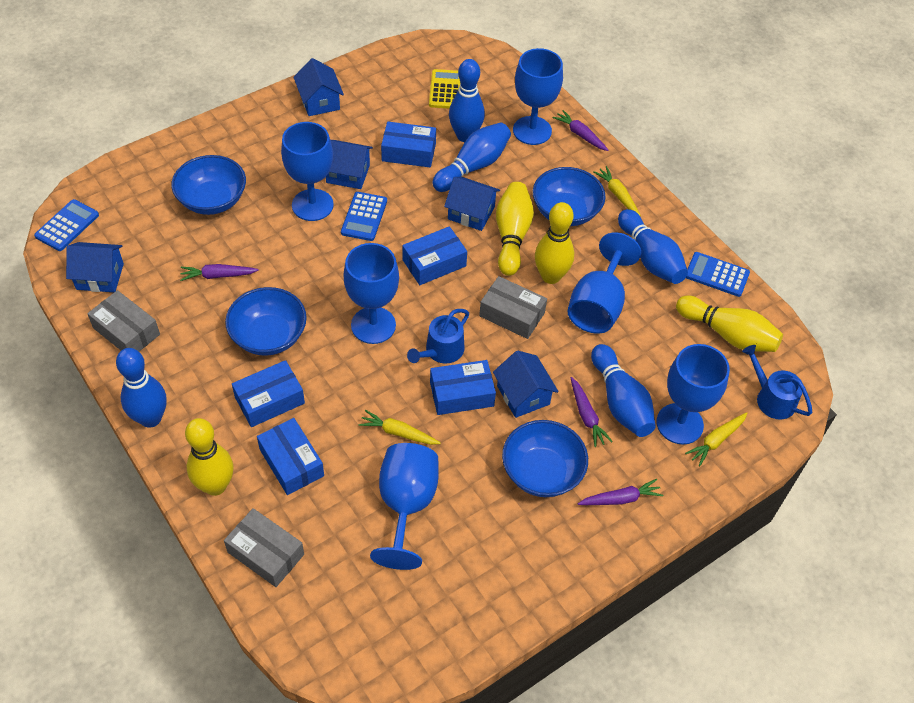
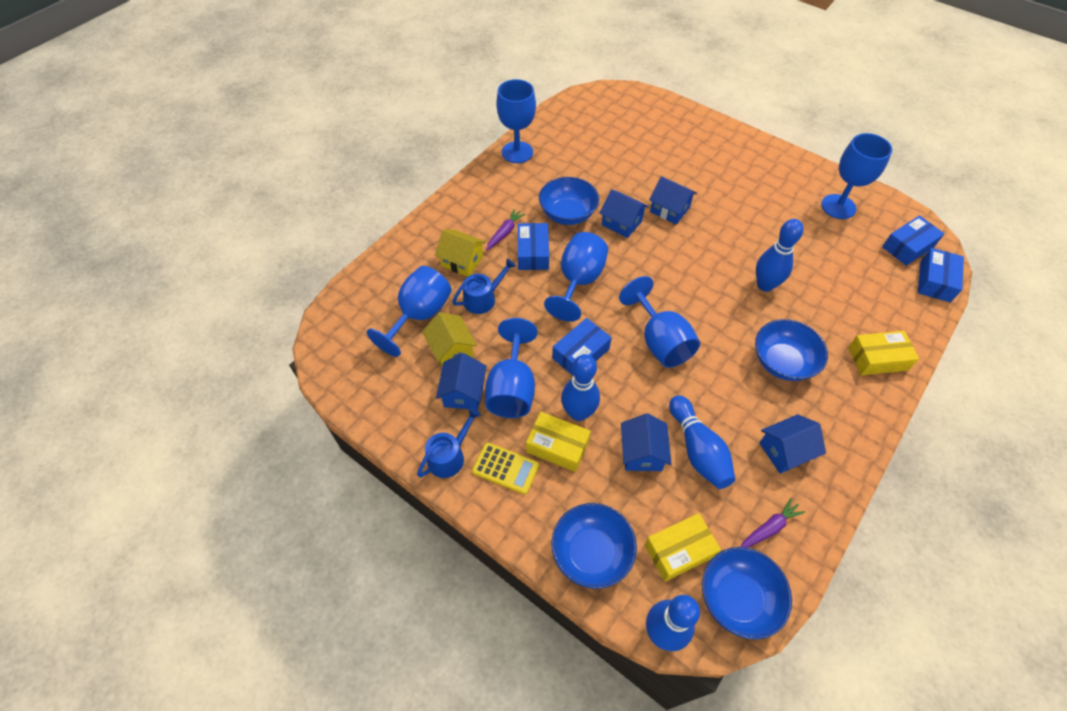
blue bowling pin: 5 -> 4
blue box: 5 -> 4
blue calculator: 3 -> 0
grey box: 3 -> 0
purple carrot: 4 -> 2
yellow bowling pin: 4 -> 0
yellow box: 0 -> 3
yellow carrot: 3 -> 0
yellow house: 0 -> 2

